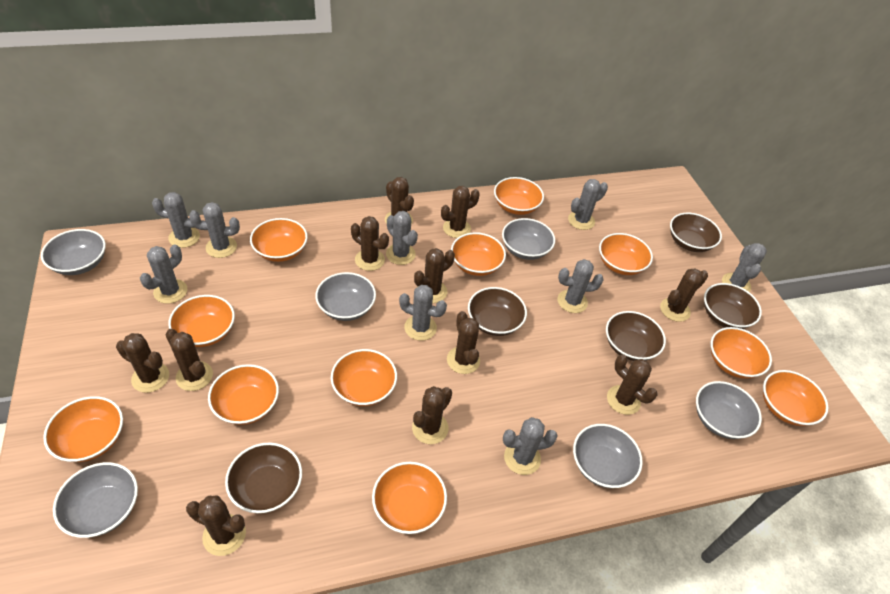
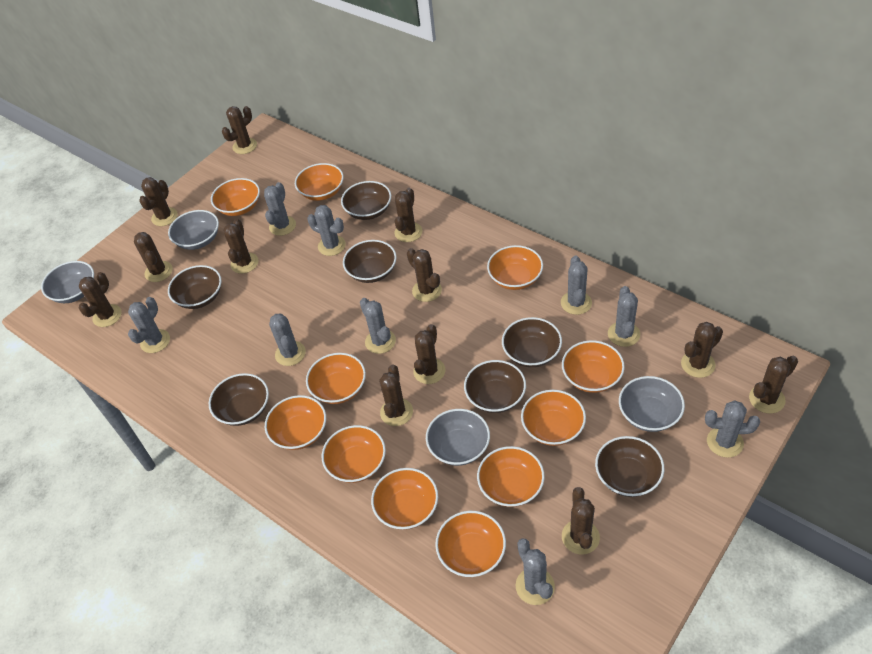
brown bowl: 5 -> 7
brown cactus: 11 -> 12
grey bowl: 6 -> 4

